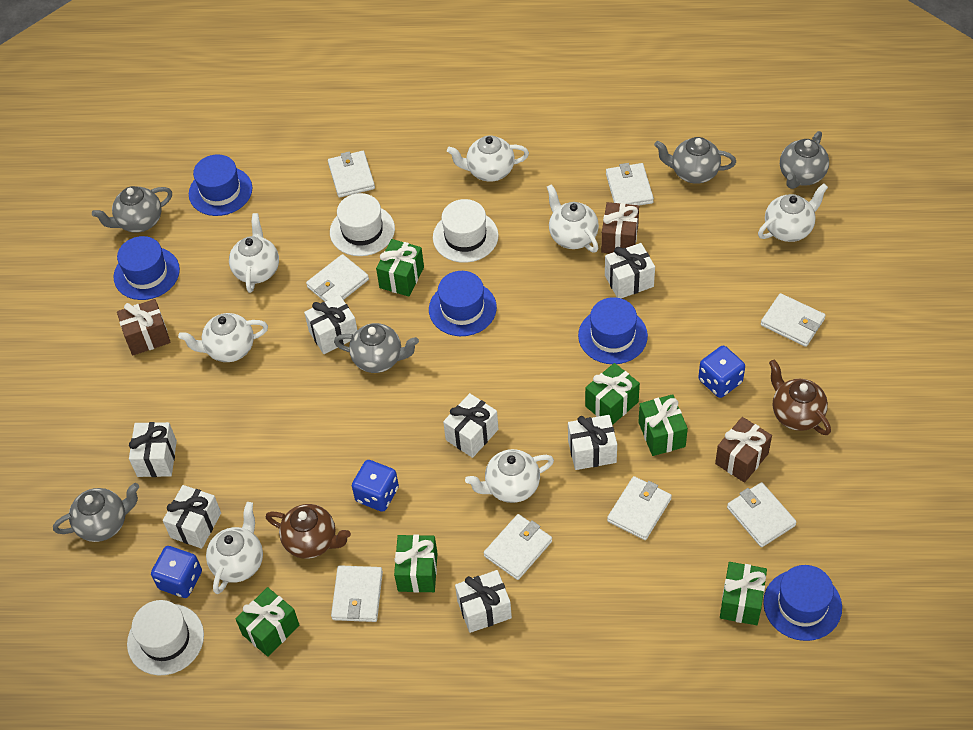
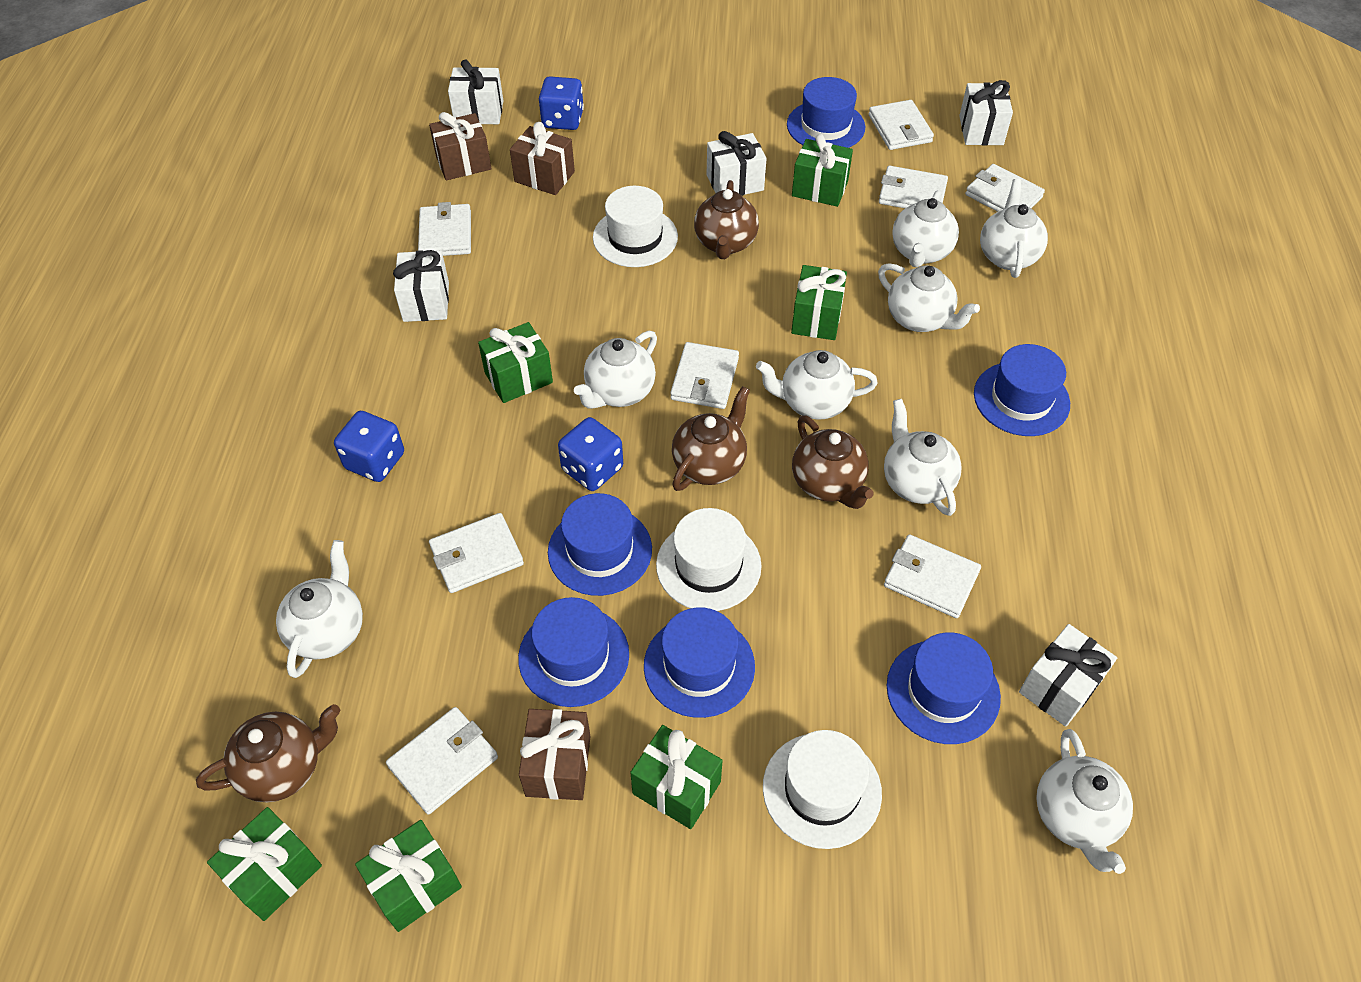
blue hat: 5 -> 6
brown teapot: 2 -> 4
grey teapot: 5 -> 0
white gift: 7 -> 5
white teapot: 7 -> 8

